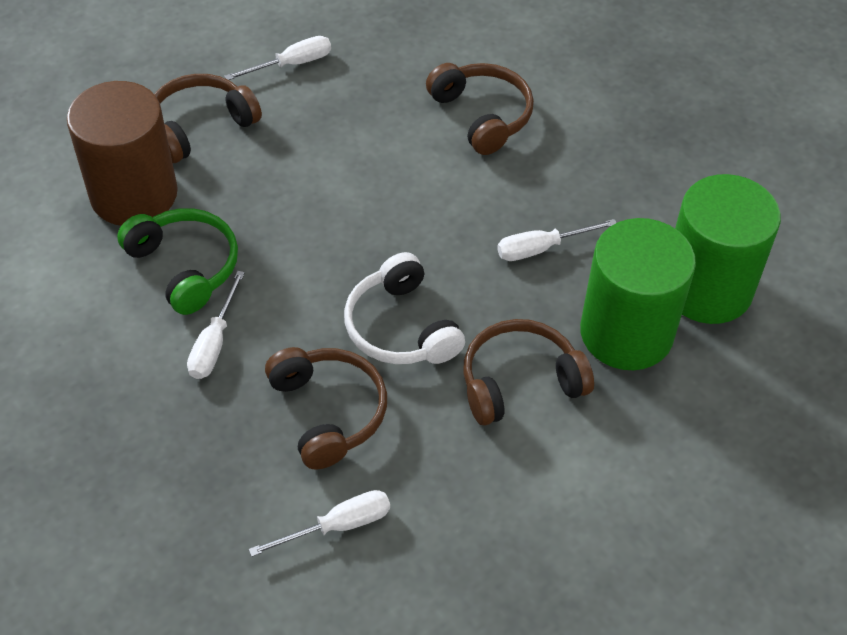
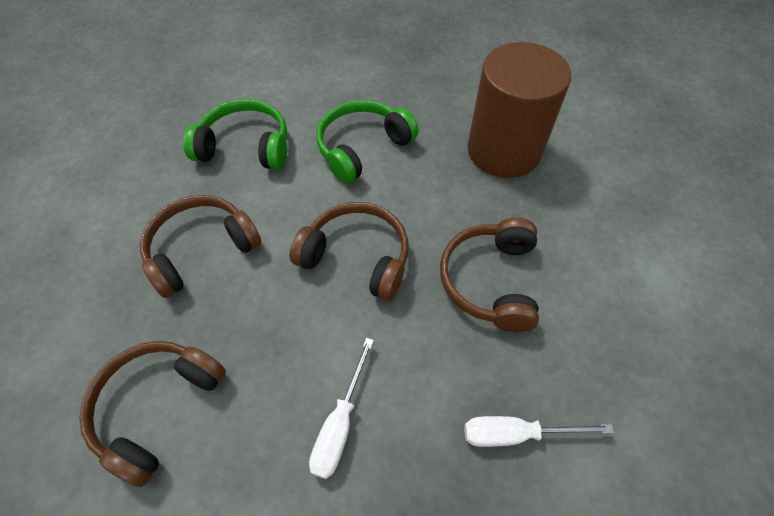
green cylinder: 2 -> 0
green headphones: 1 -> 2
white headphones: 1 -> 0
white screwdriver: 4 -> 2

